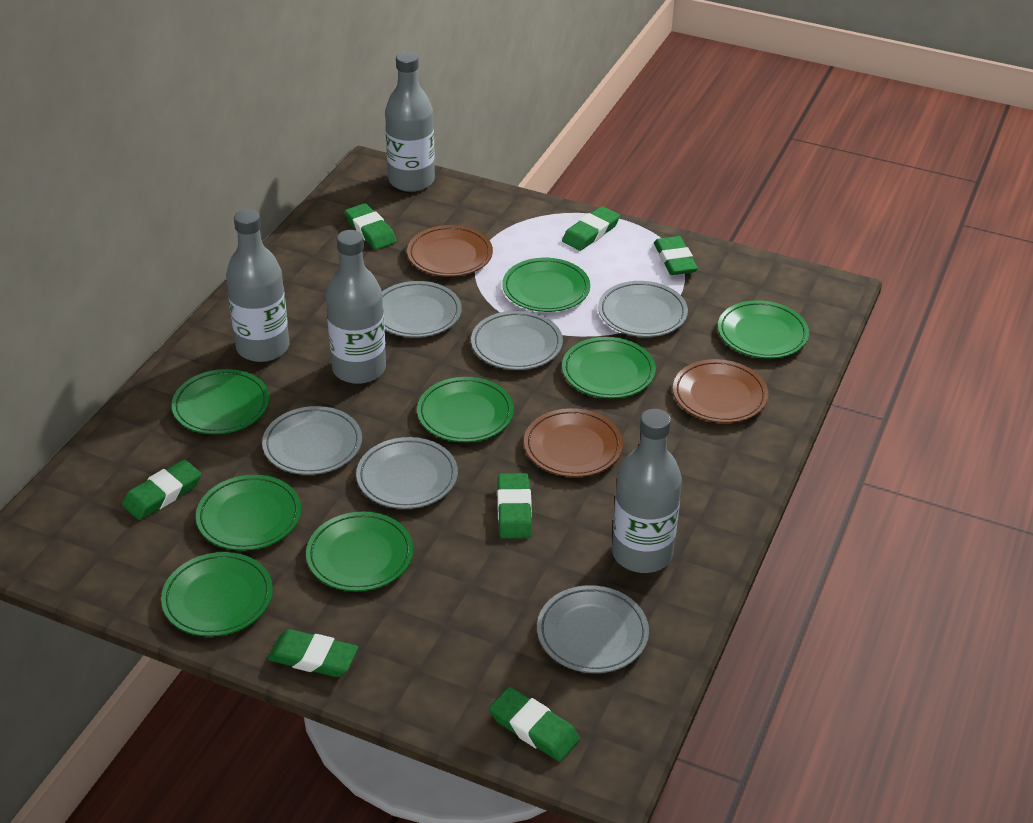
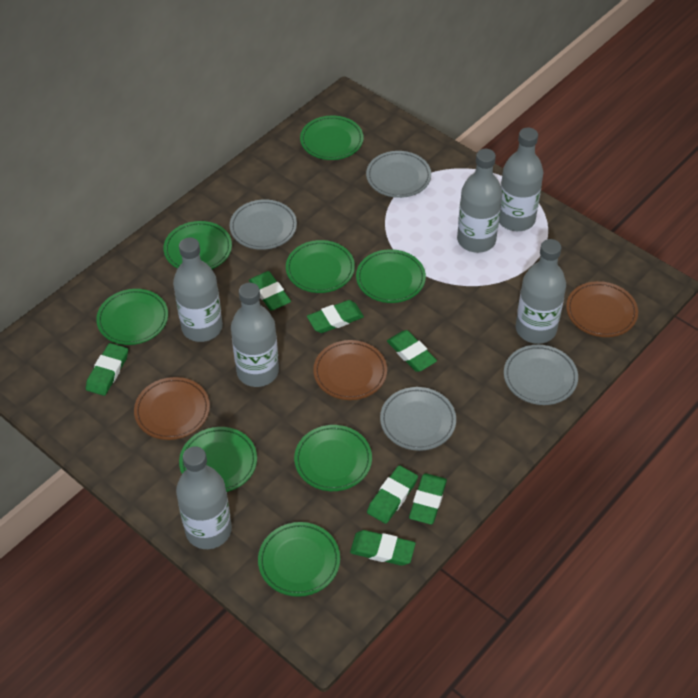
grey bottle: 4 -> 6
grey plate: 6 -> 4

